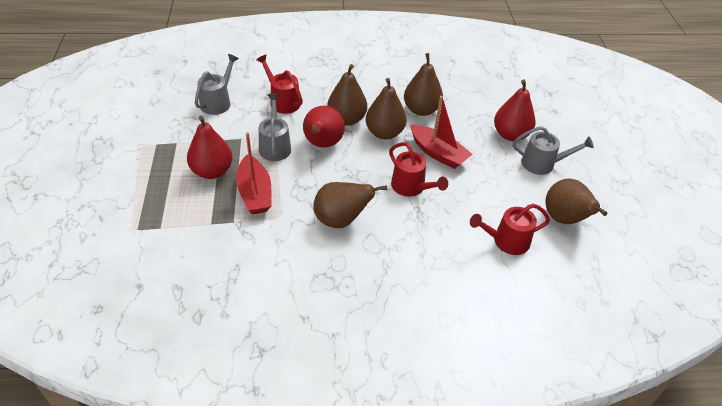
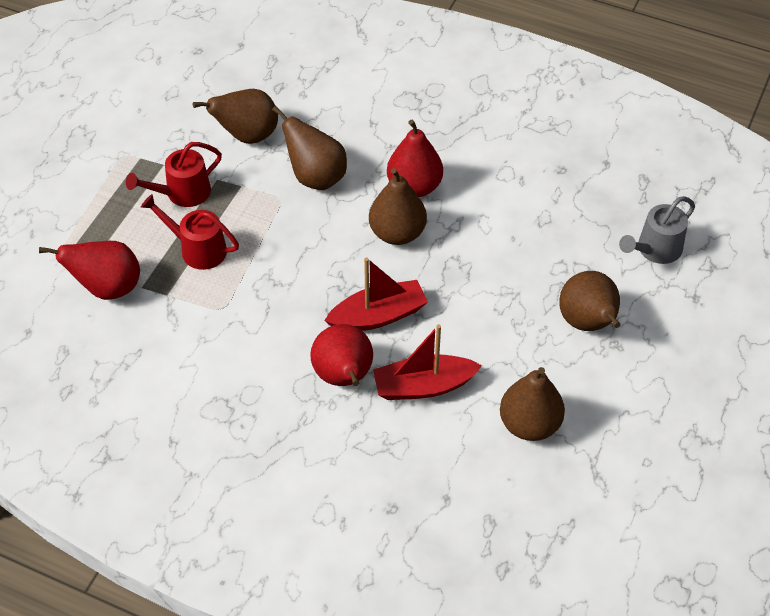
grey watering can: 3 -> 1
red watering can: 3 -> 2

